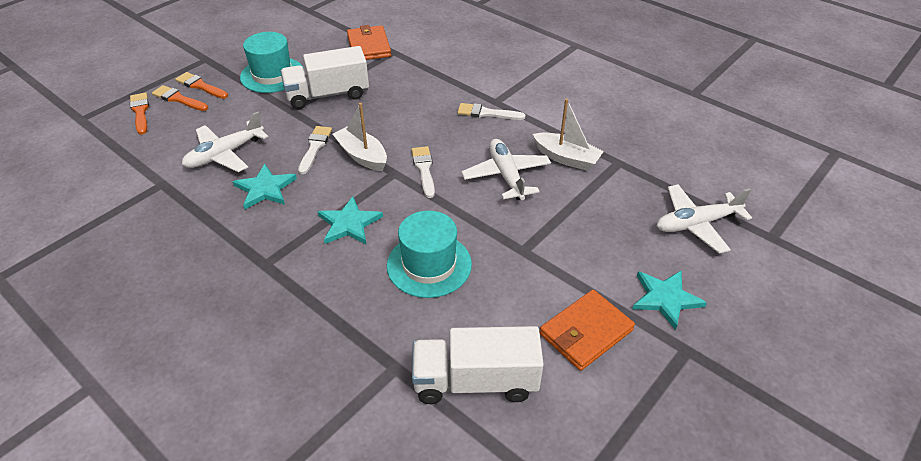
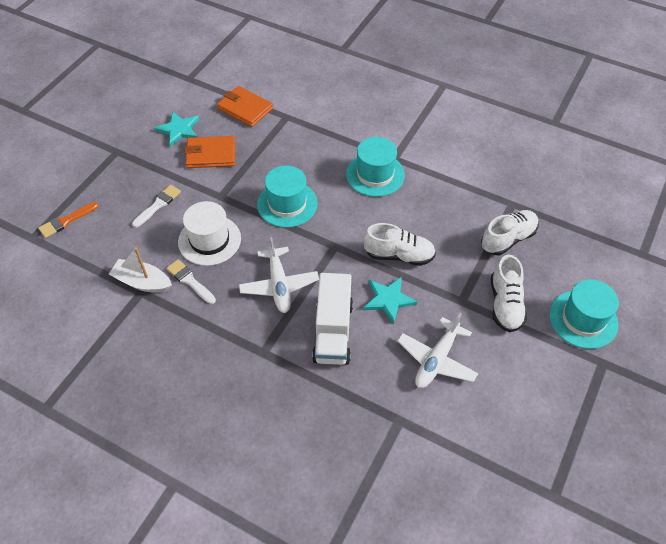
orange brush: 3 -> 1
turquoise hat: 2 -> 3
turquoise star: 3 -> 2
white boat: 2 -> 1
white brush: 3 -> 2
white hat: 0 -> 1
white plane: 3 -> 2
white shoe: 0 -> 3
white truck: 2 -> 1

